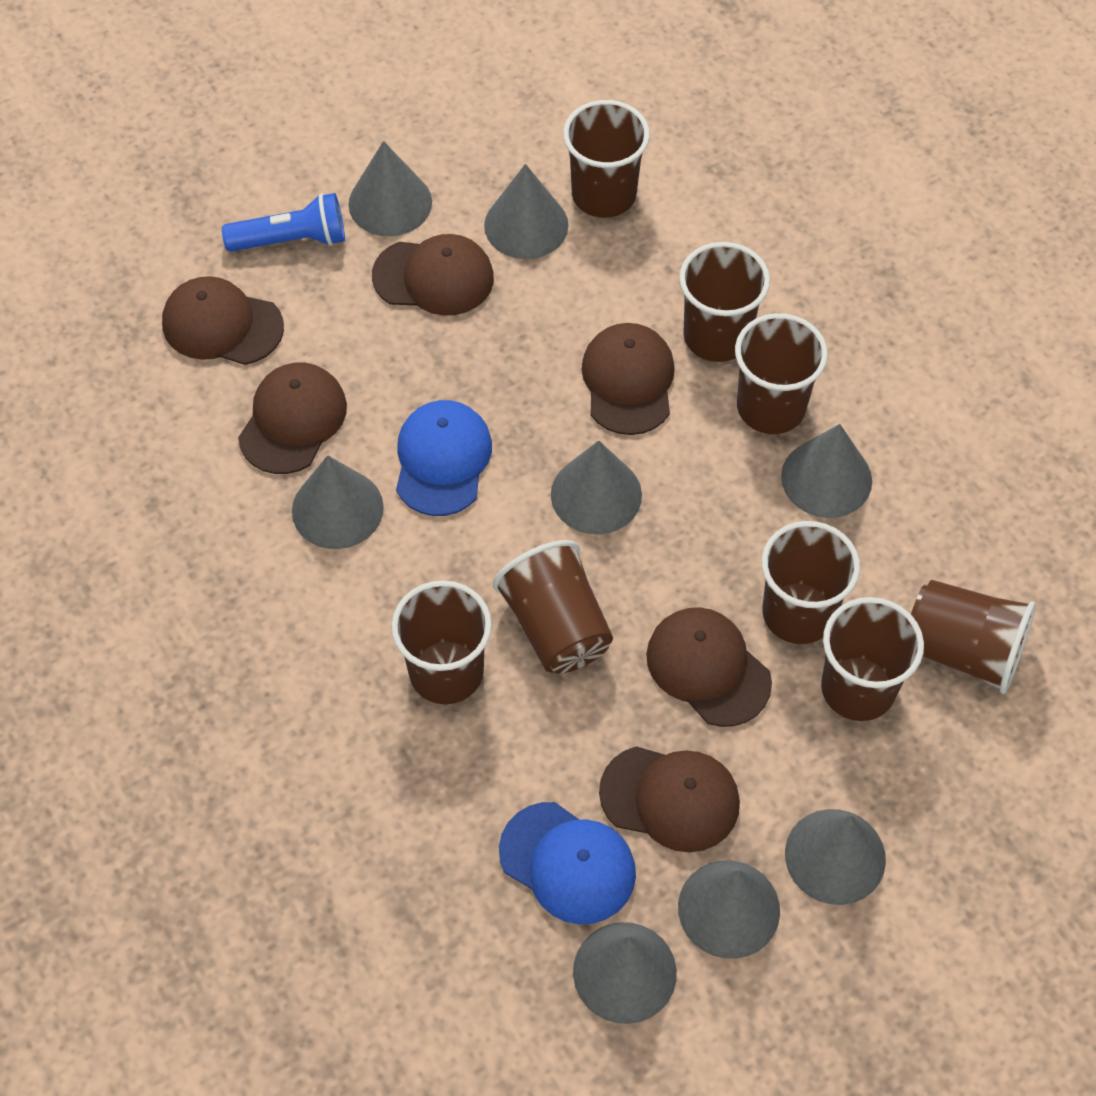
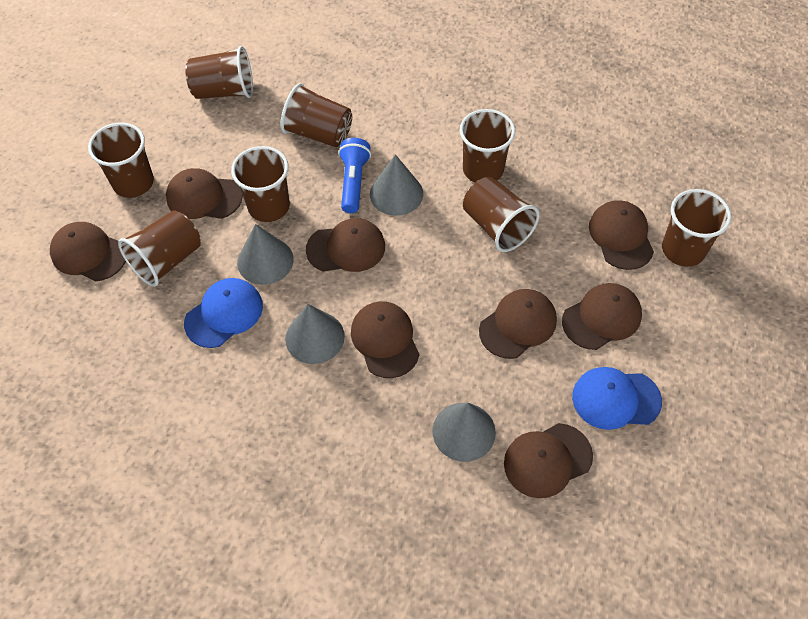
brown cap: 6 -> 8
grey cone: 8 -> 4

